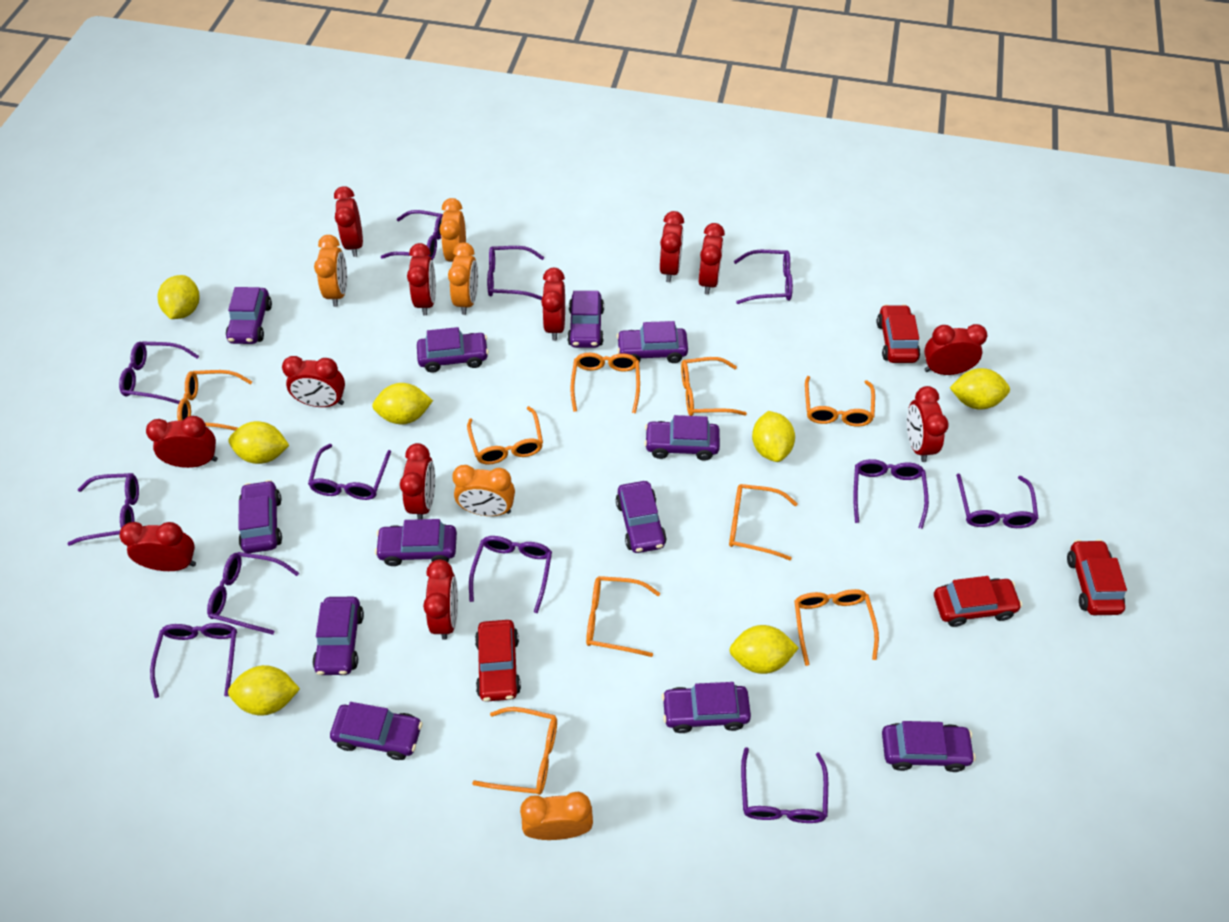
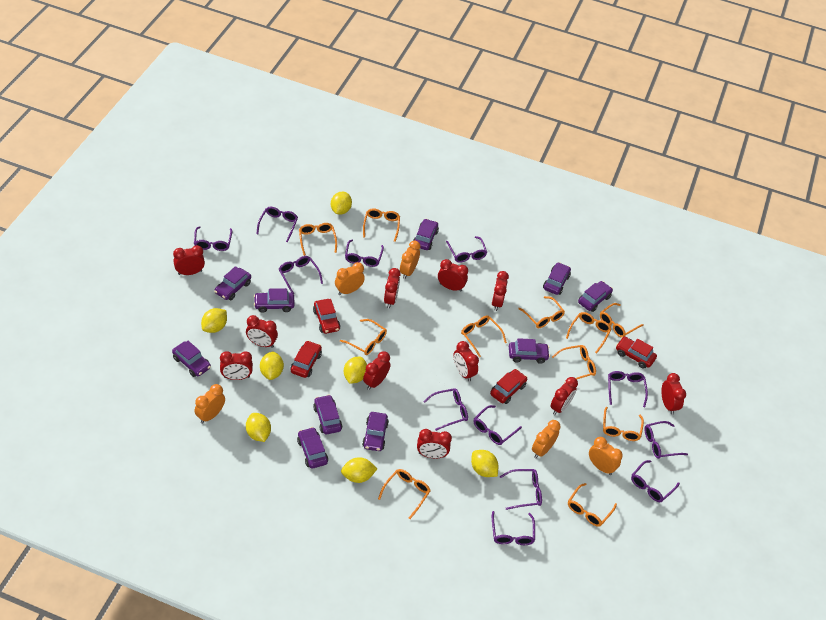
orange glasses: 9 -> 11
purple car: 12 -> 10
red clock: 12 -> 11

